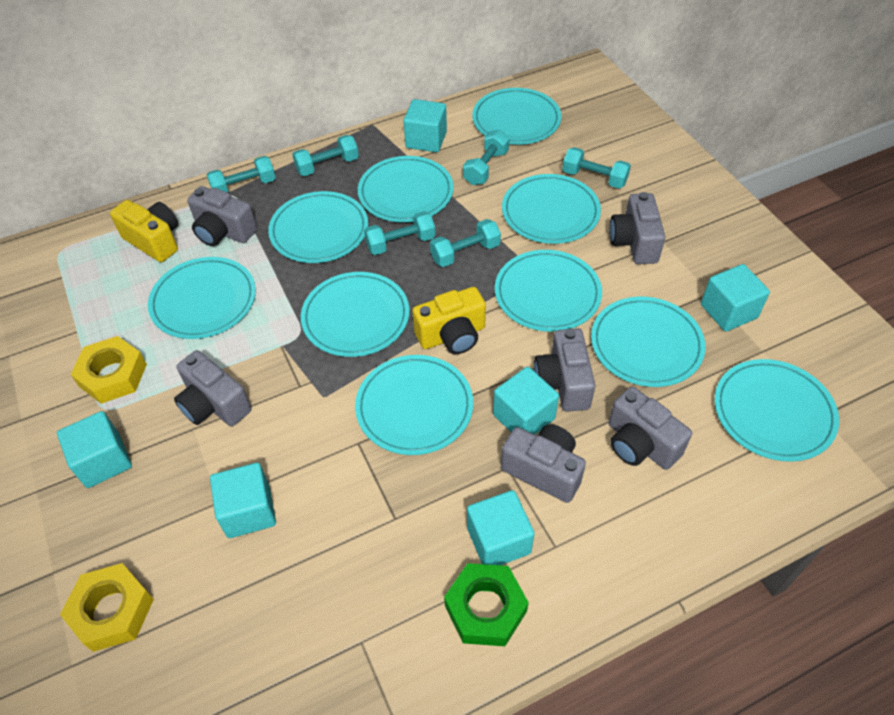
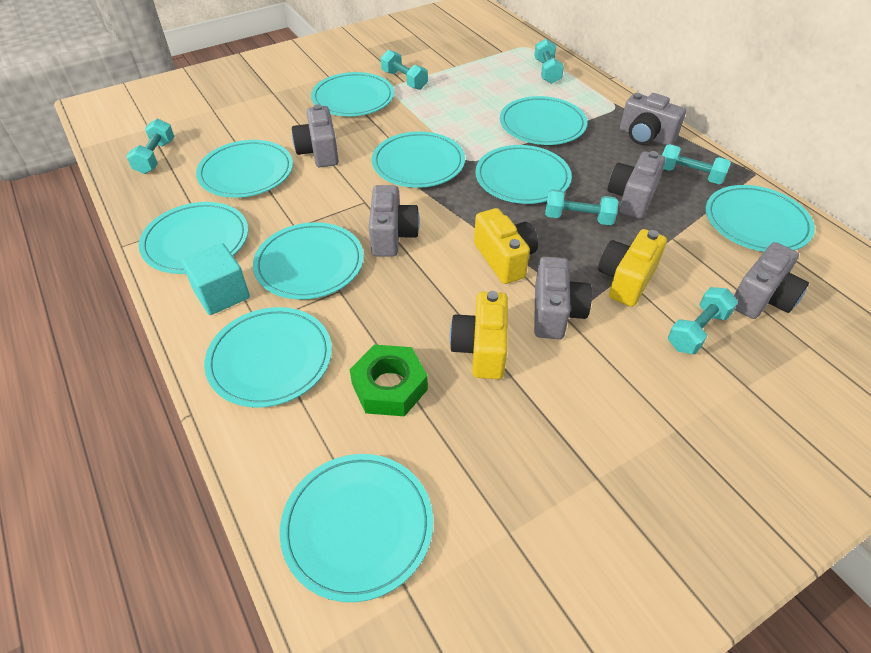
turquoise cube: 6 -> 1
yellow camera: 2 -> 3
yellow nut: 2 -> 0

